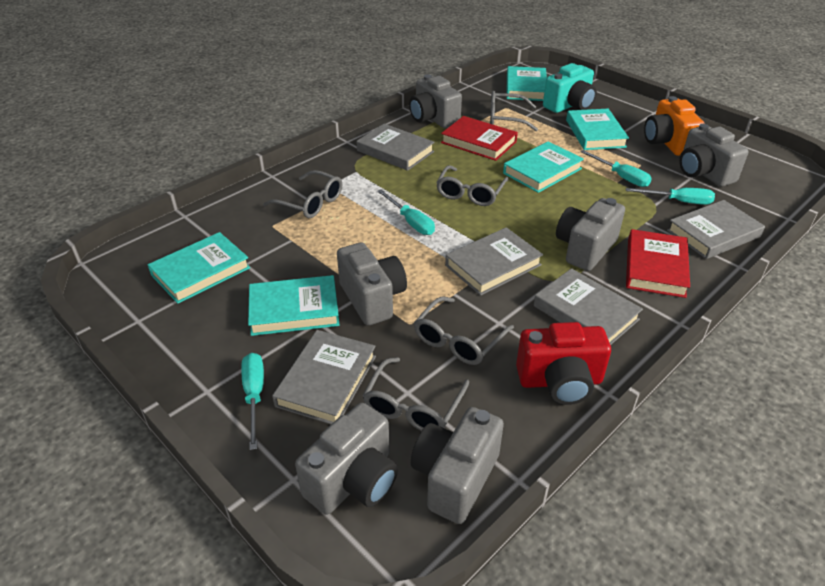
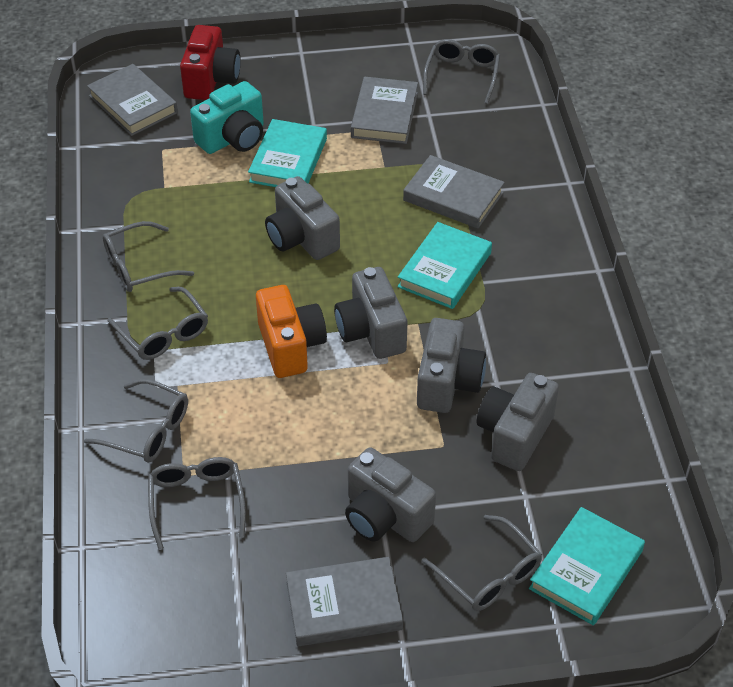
grey book: 5 -> 4
grey camera: 6 -> 5
grey glasses: 5 -> 6
red book: 2 -> 0
turquoise book: 5 -> 3
turquoise screwdriver: 4 -> 0

